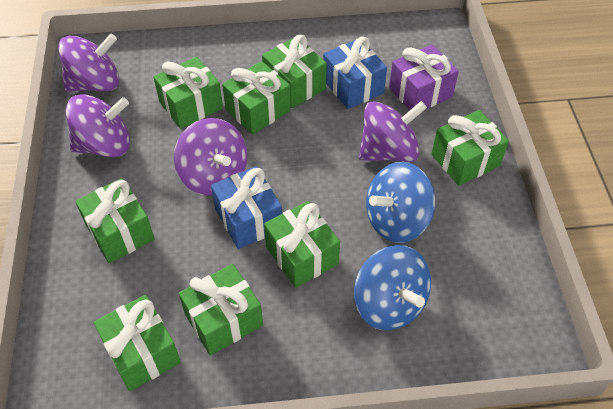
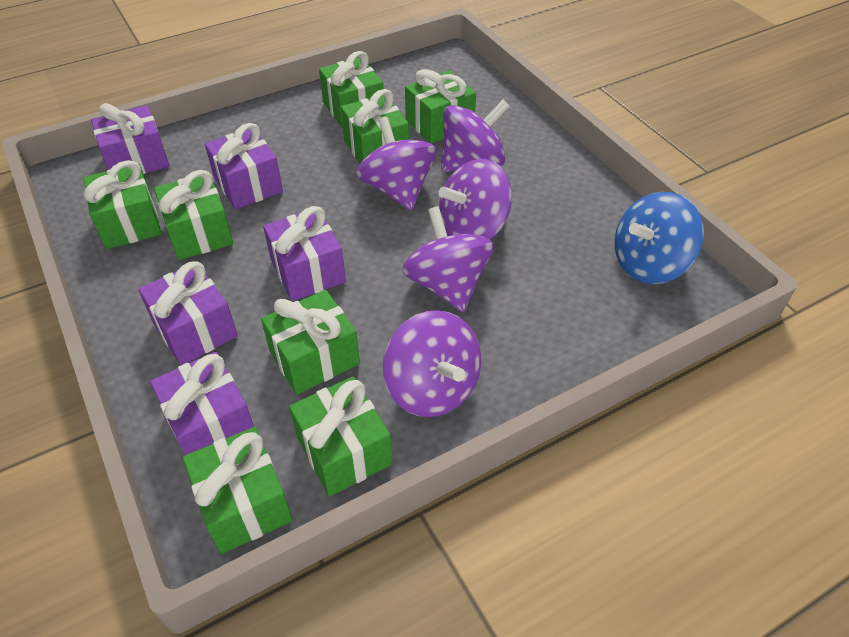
blue gift: 2 -> 0
blue spinning top: 2 -> 1
purple gift: 1 -> 5
purple spinning top: 4 -> 5

